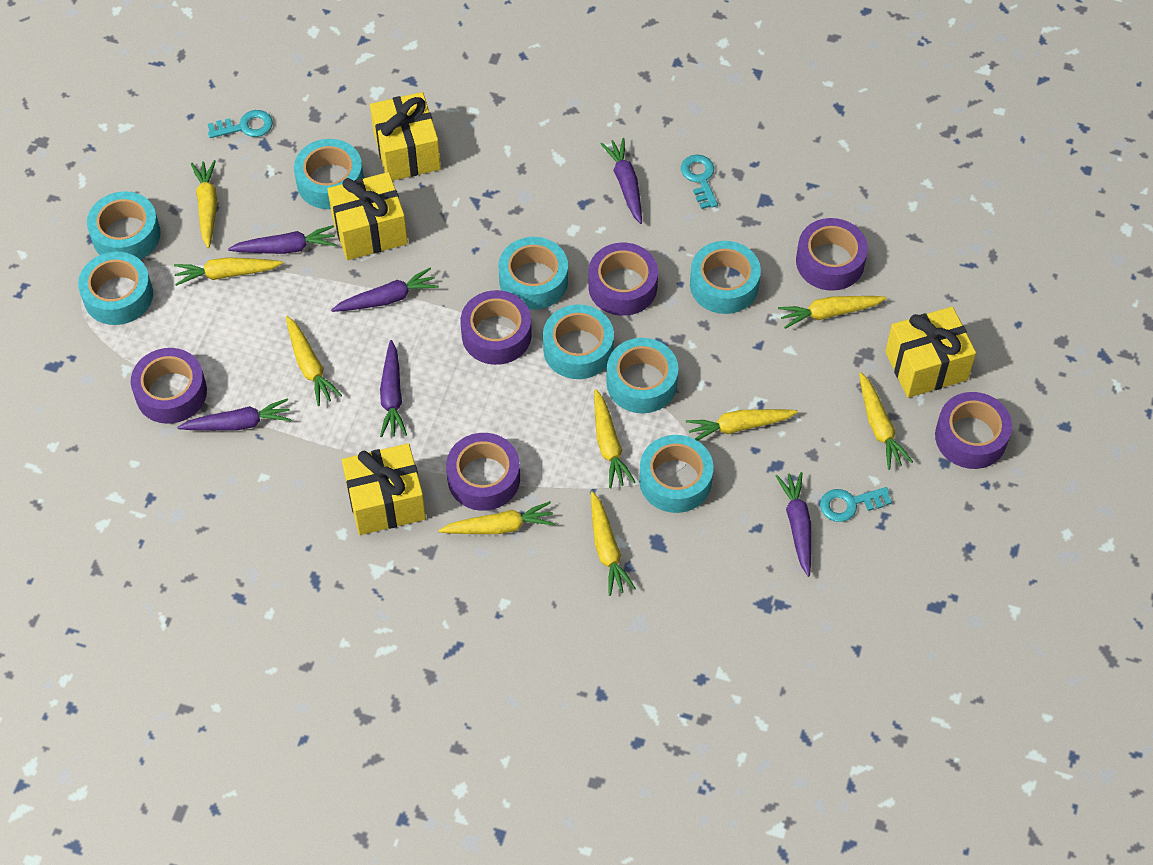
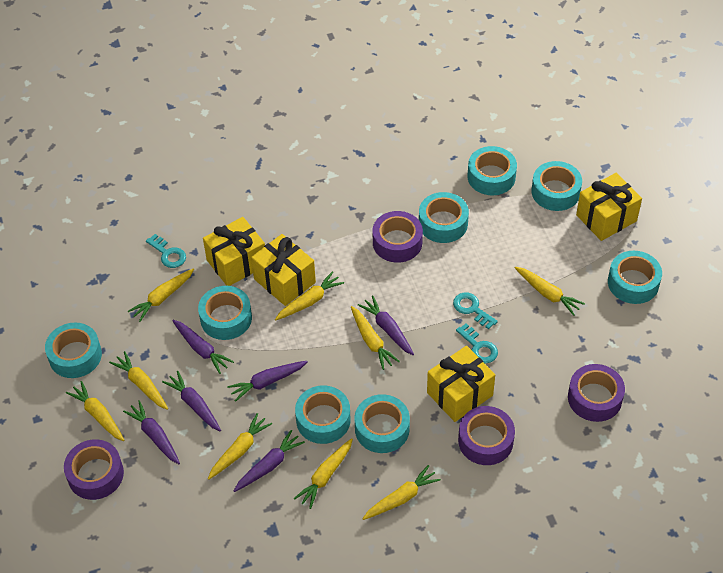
purple tape: 6 -> 4

